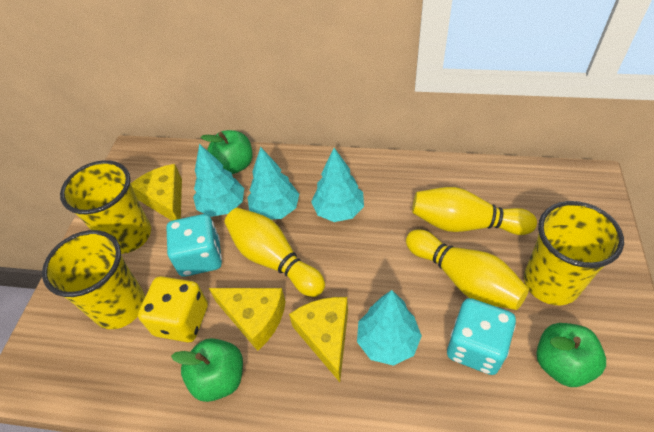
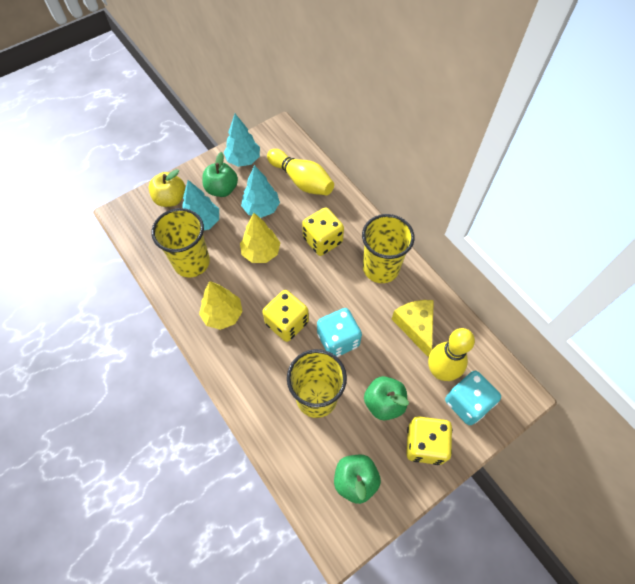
turquoise tree: 4 -> 3
yellow apple: 0 -> 1
yellow bowling pin: 3 -> 2
yellow cheese: 3 -> 1
yellow dice: 1 -> 3
yellow tree: 0 -> 2

